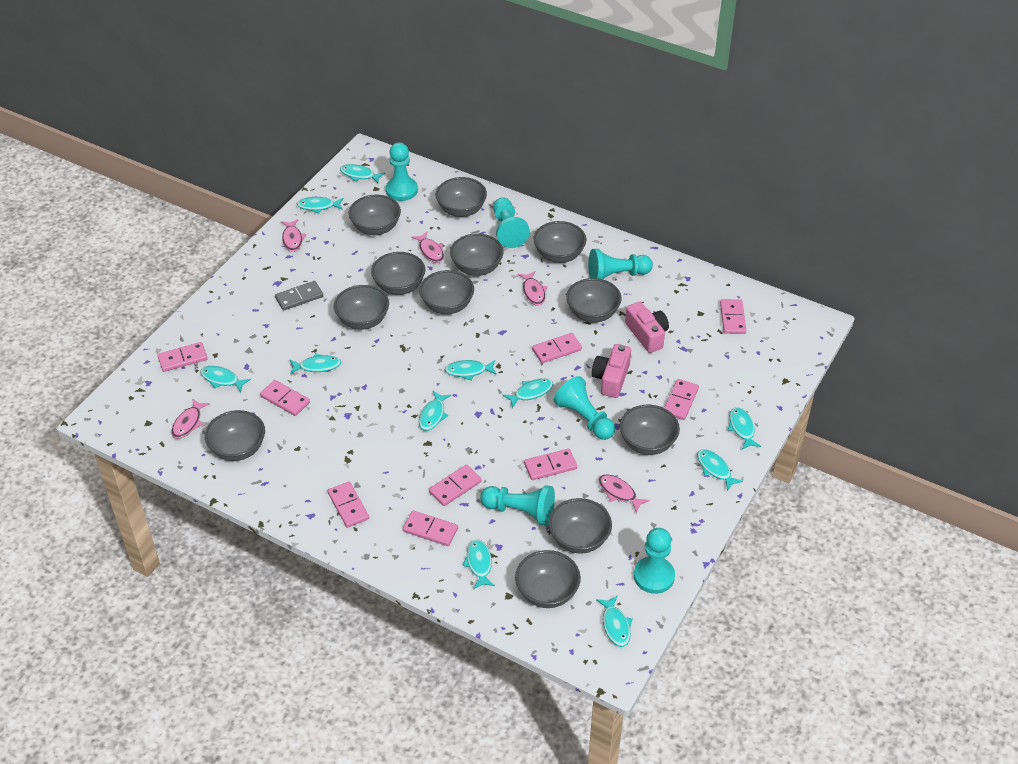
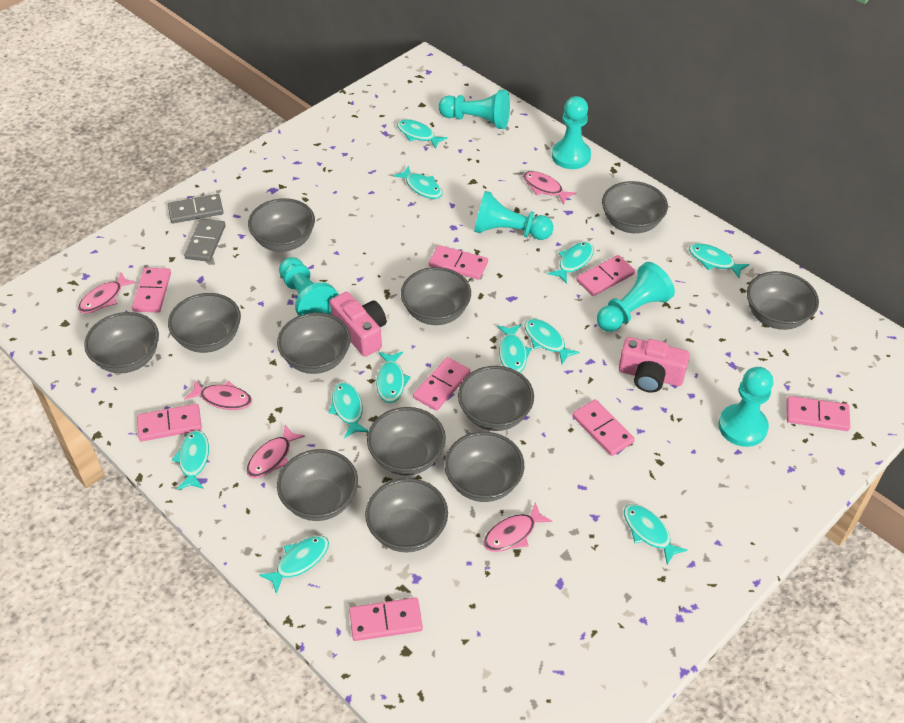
grey domino: 1 -> 2
pink domino: 9 -> 8

